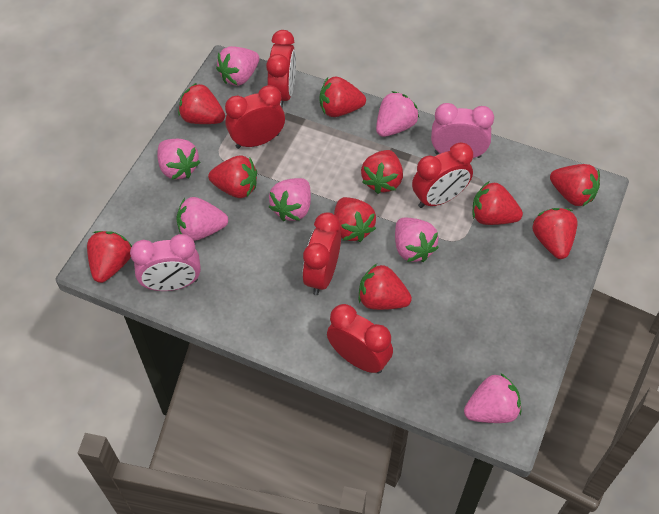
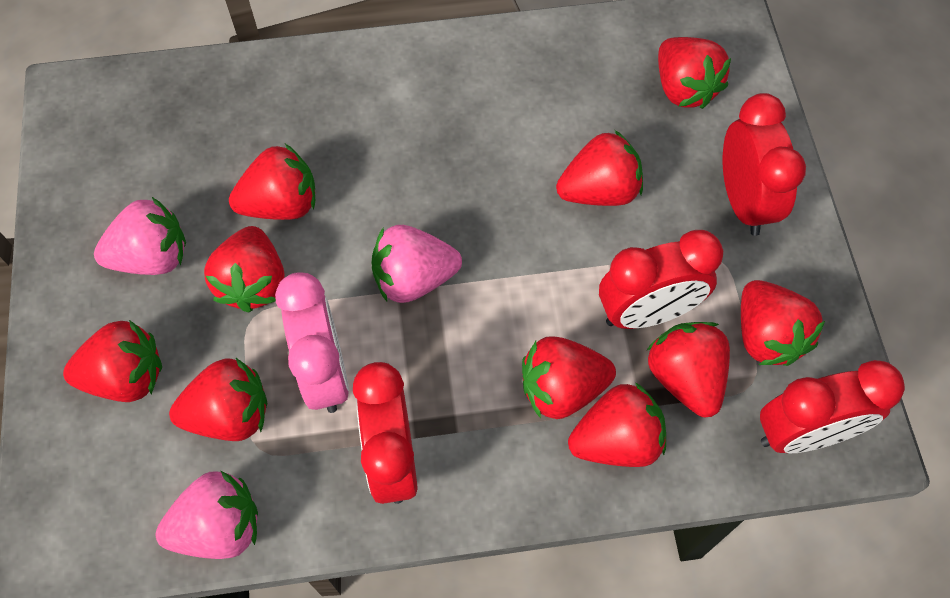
pink clock: 2 -> 1
pink strawberry: 7 -> 3
red clock: 5 -> 4

